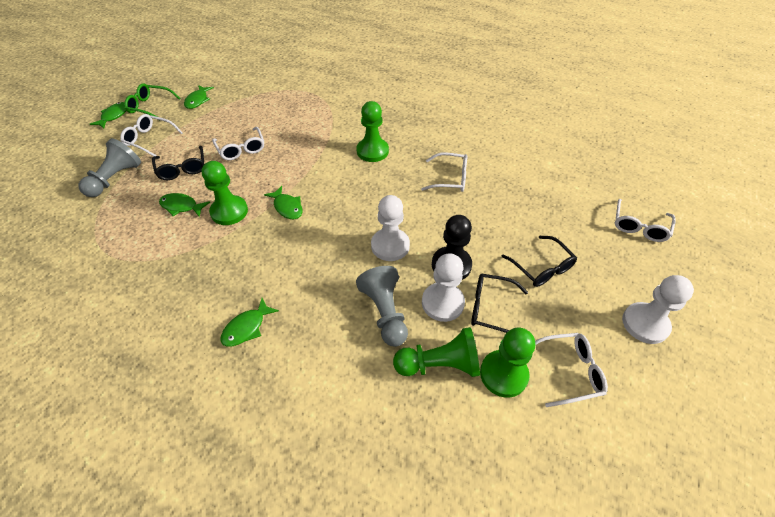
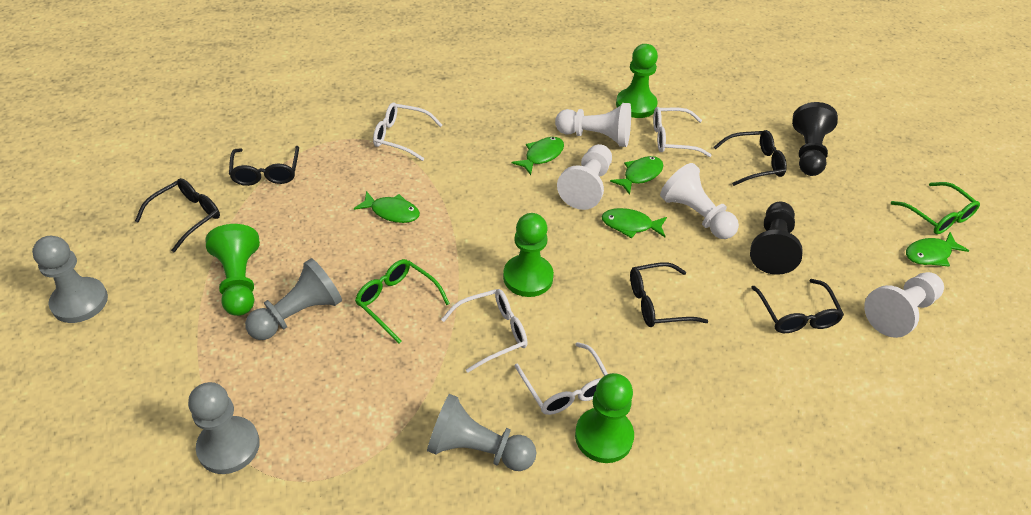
black glasses: 3 -> 5
black pawn: 1 -> 2
green glasses: 1 -> 2
grey pawn: 2 -> 4
white glasses: 5 -> 4
white pawn: 3 -> 4

